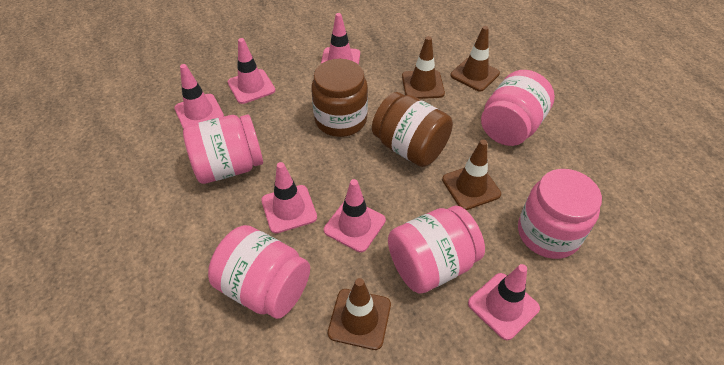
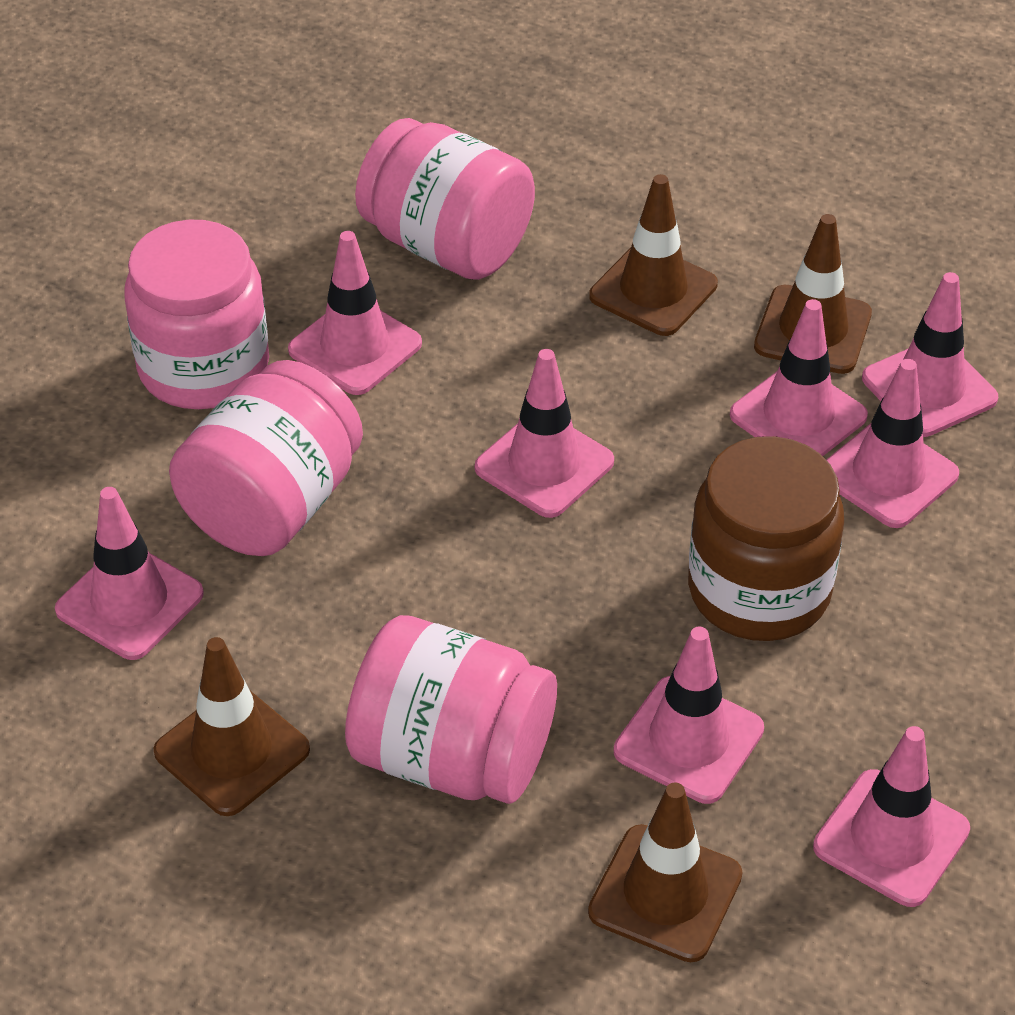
brown jar: 2 -> 1
pink jar: 5 -> 4
pink traffic cone: 6 -> 8

